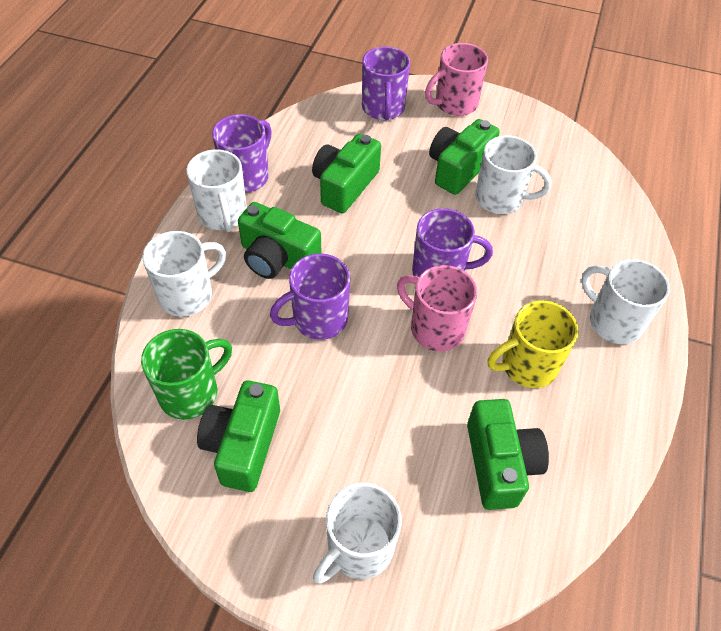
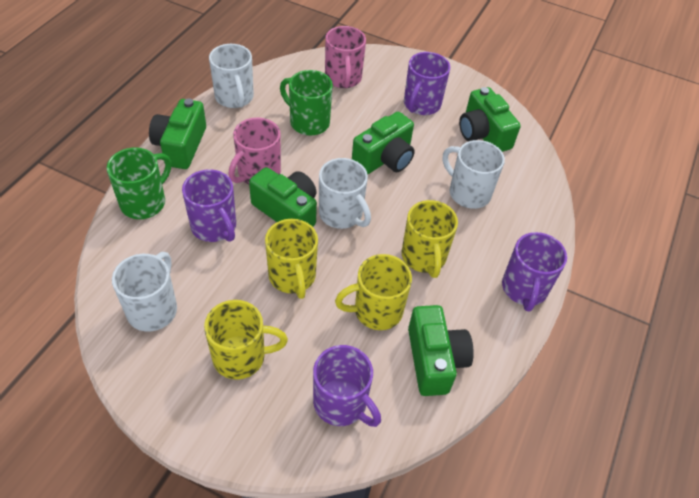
green mug: 1 -> 2
white mug: 5 -> 4
yellow mug: 1 -> 4

